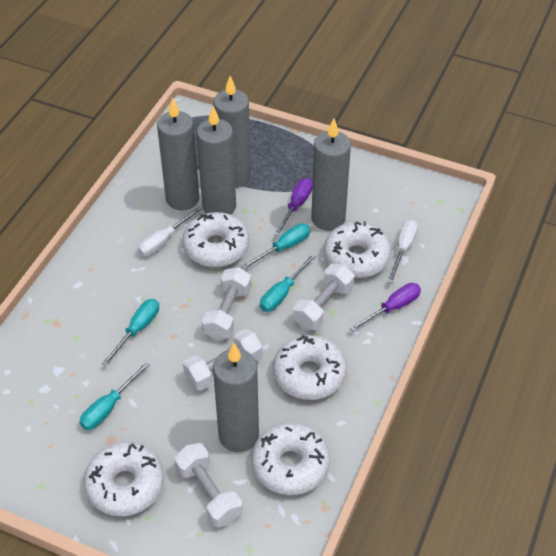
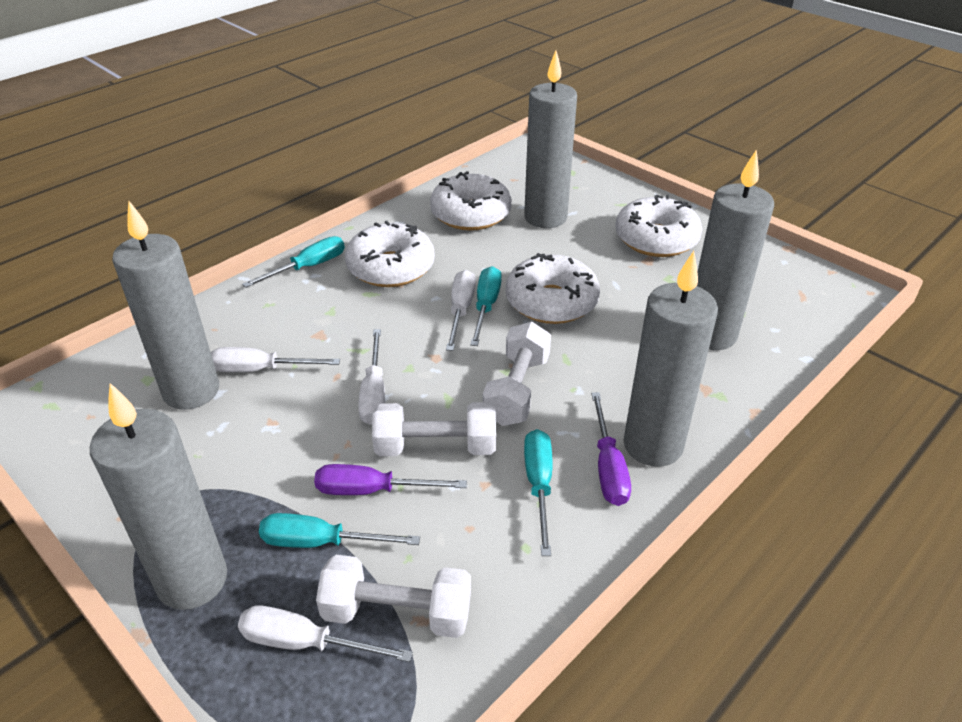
white donut: 5 -> 4
white dumbbell: 4 -> 3
white screwdriver: 2 -> 4

